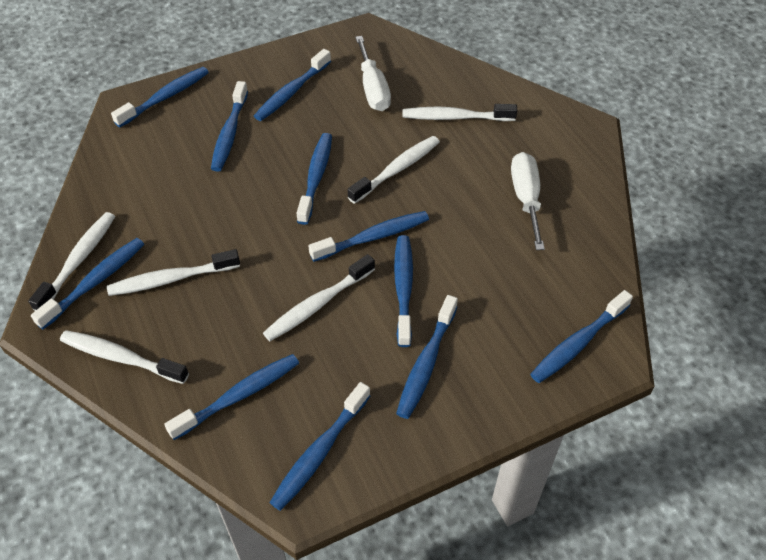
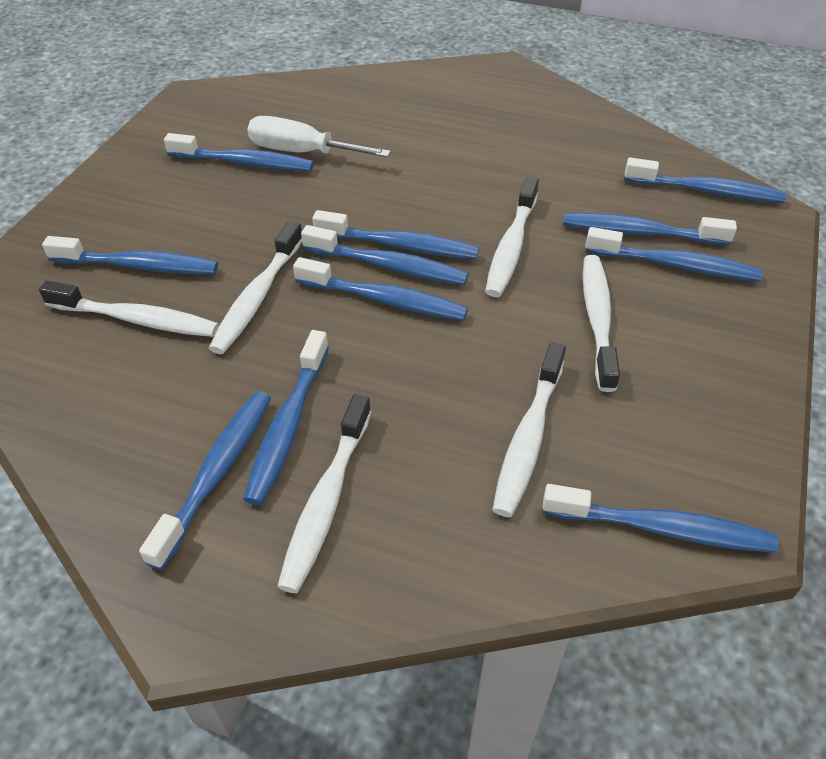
white screwdriver: 2 -> 1

